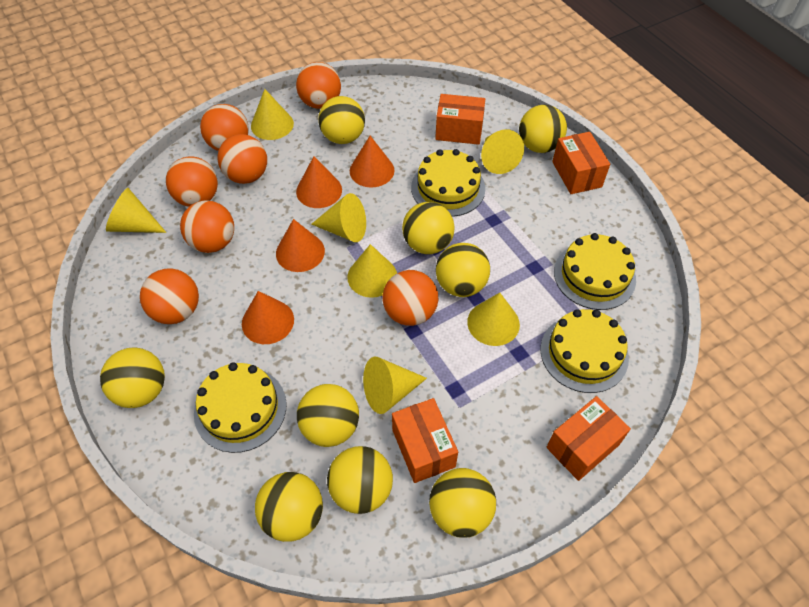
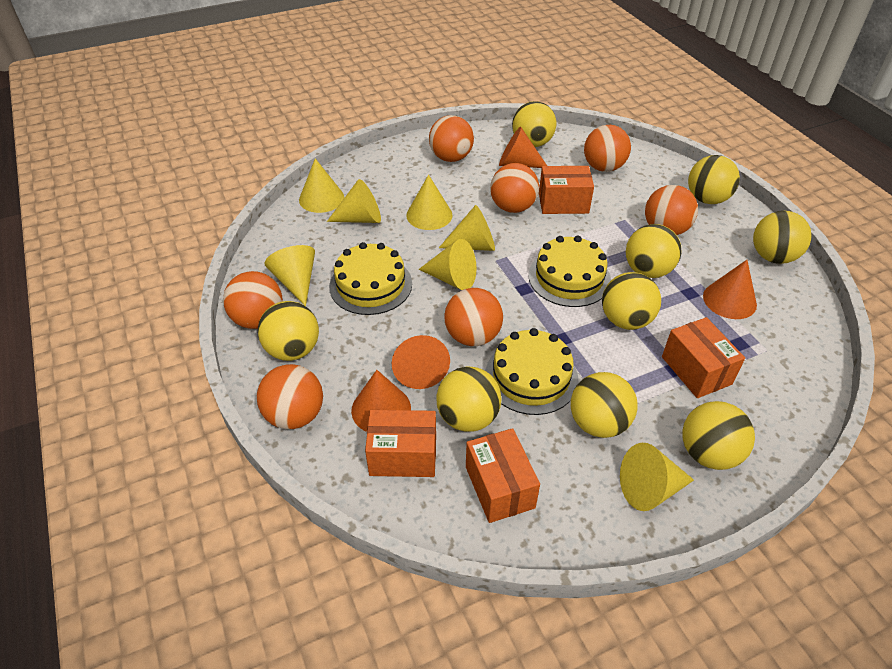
yellow cake: 4 -> 3

